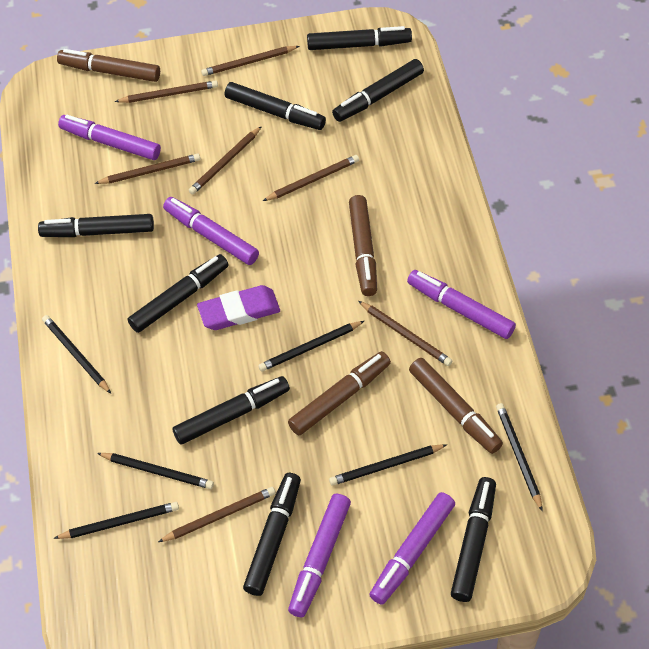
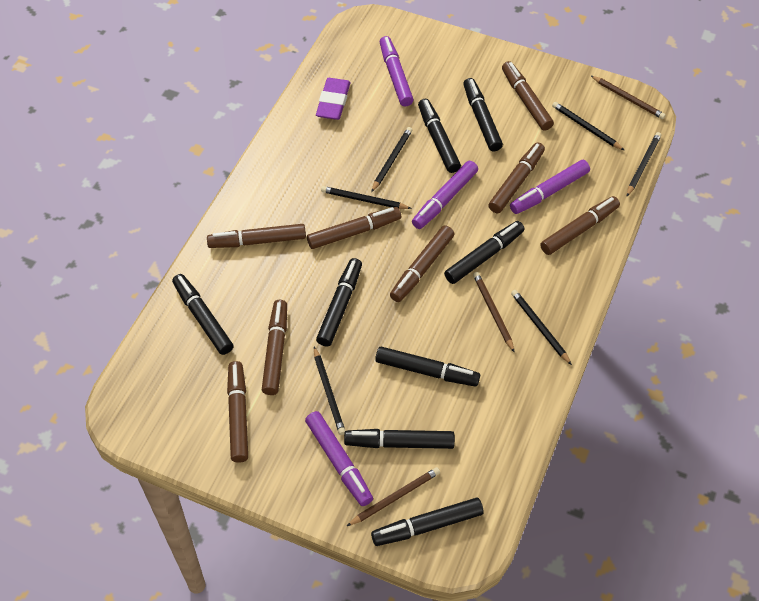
brown marker: 4 -> 8
brown pencil: 7 -> 3
purple marker: 5 -> 4

